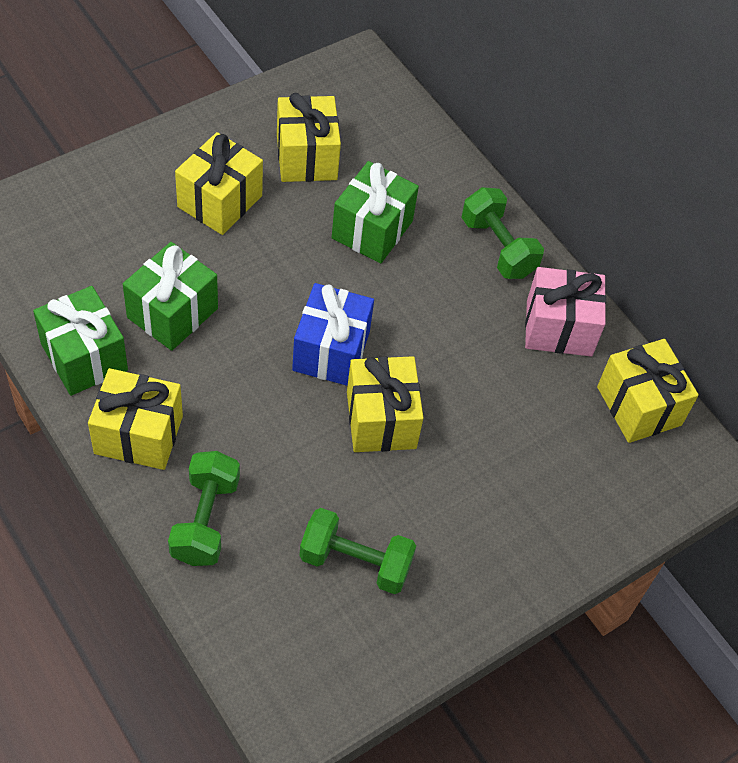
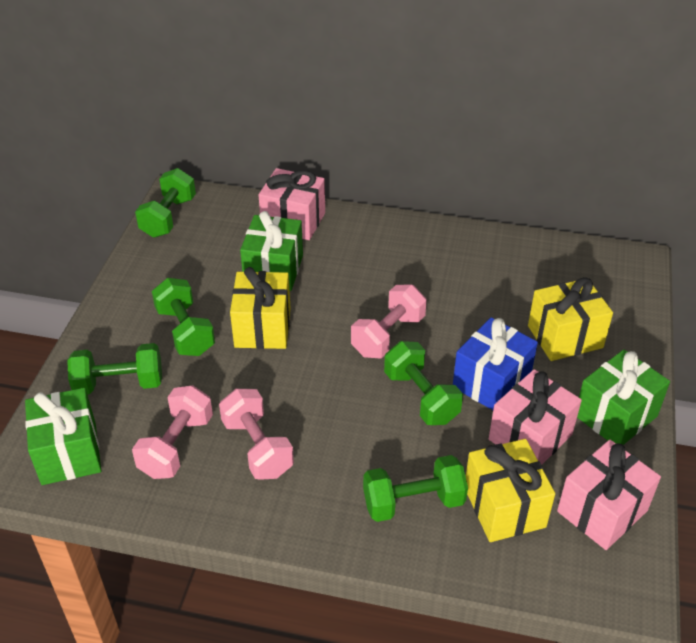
green dumbbell: 3 -> 5
pink dumbbell: 0 -> 3
pink gift: 1 -> 3
yellow gift: 5 -> 3

